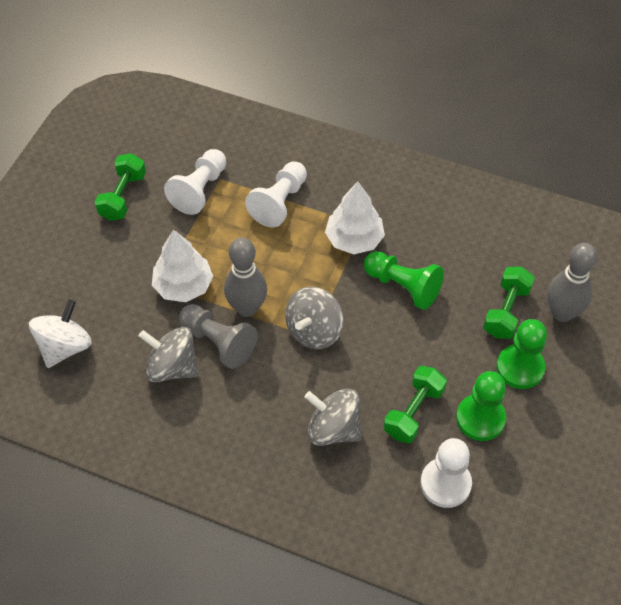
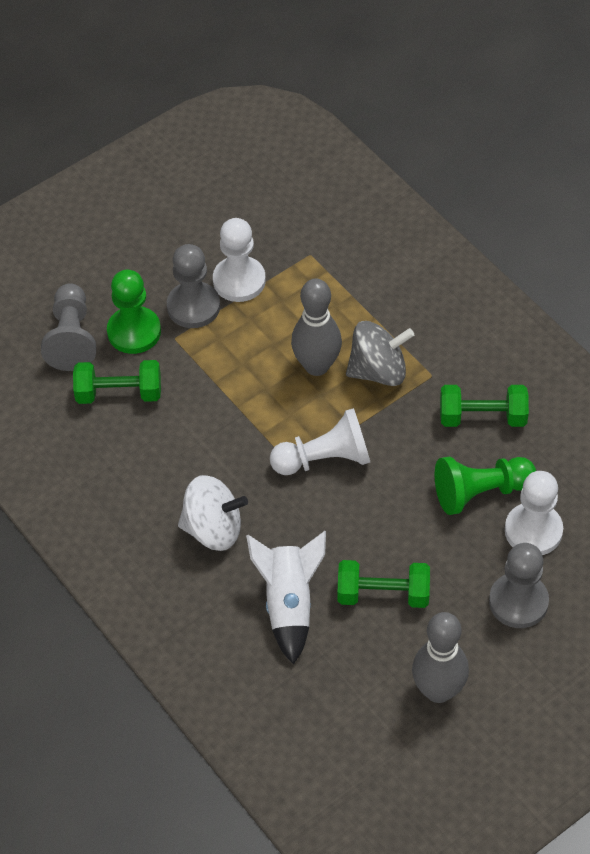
green pawn: 3 -> 2
grey pawn: 1 -> 3
grey spinning top: 3 -> 1
white rocket: 0 -> 1
white tree: 2 -> 0

